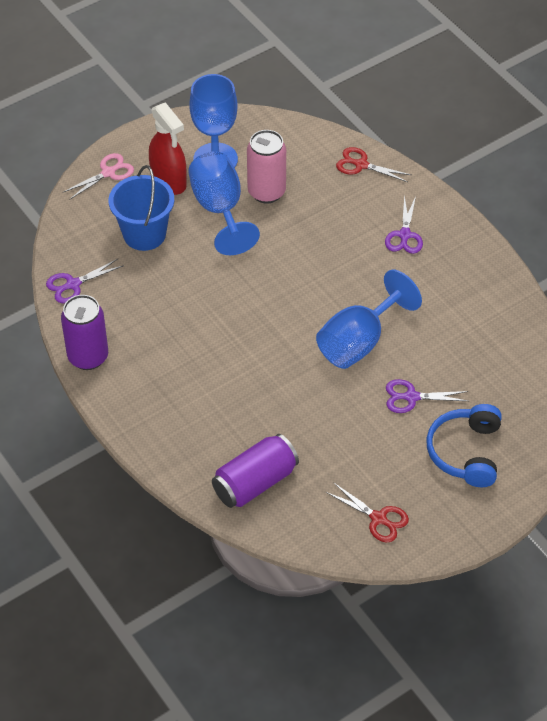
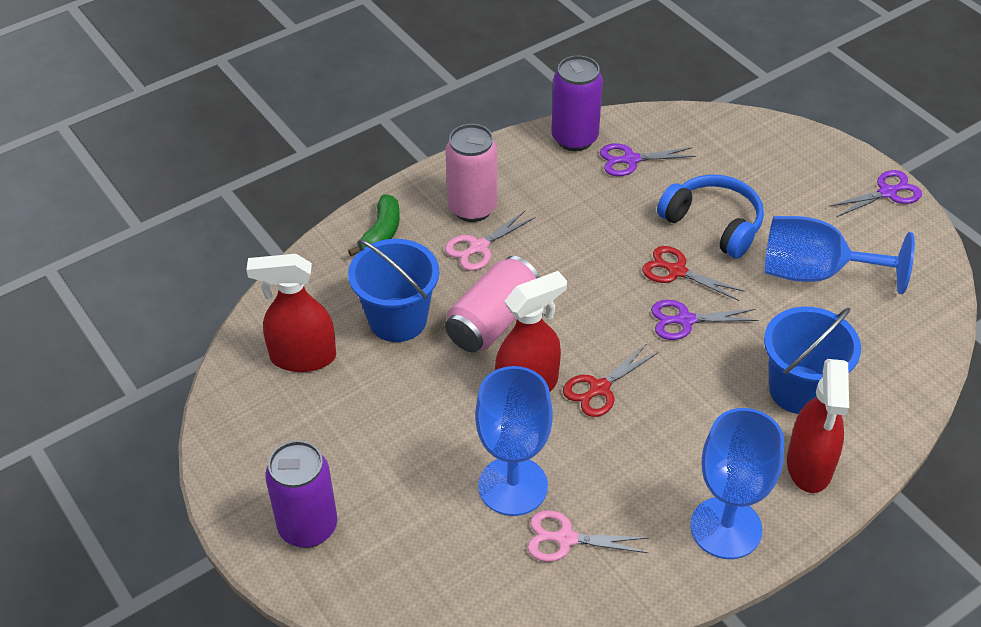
blue bucket: 1 -> 2
green banana: 0 -> 1
pink can: 1 -> 2
pink scissors: 1 -> 2
red spray bottle: 1 -> 3

